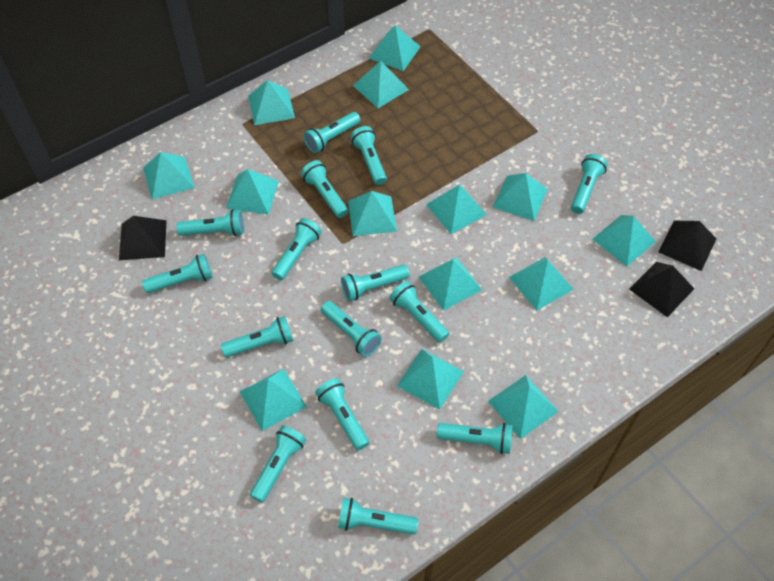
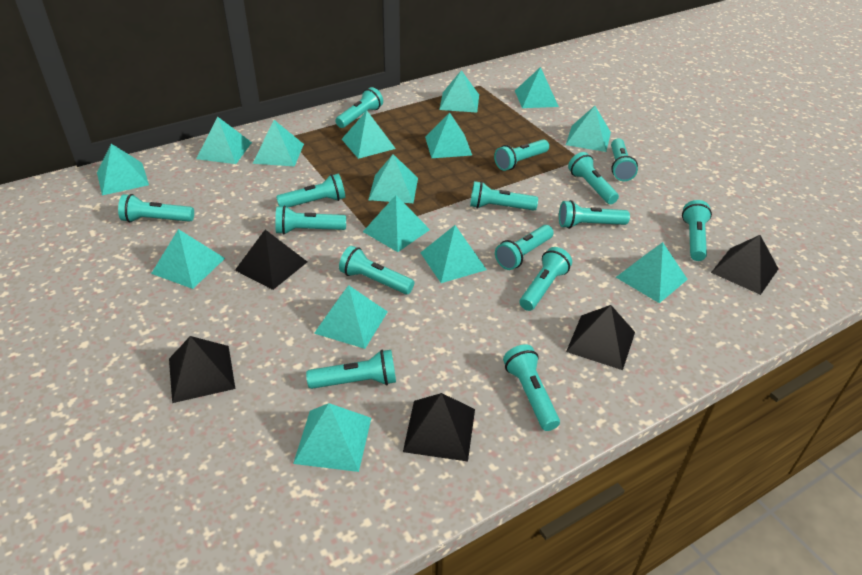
black pyramid: 3 -> 5
turquoise pyramid: 14 -> 15

